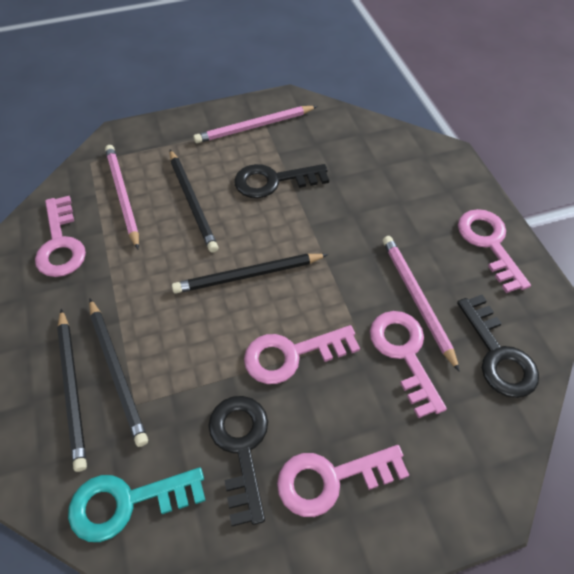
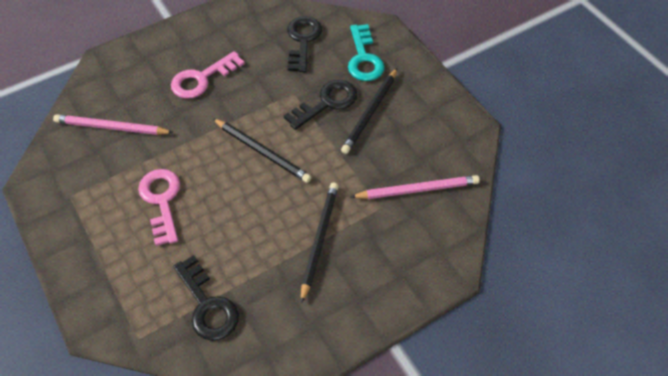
black pencil: 4 -> 3
pink key: 5 -> 2
pink pencil: 3 -> 2

